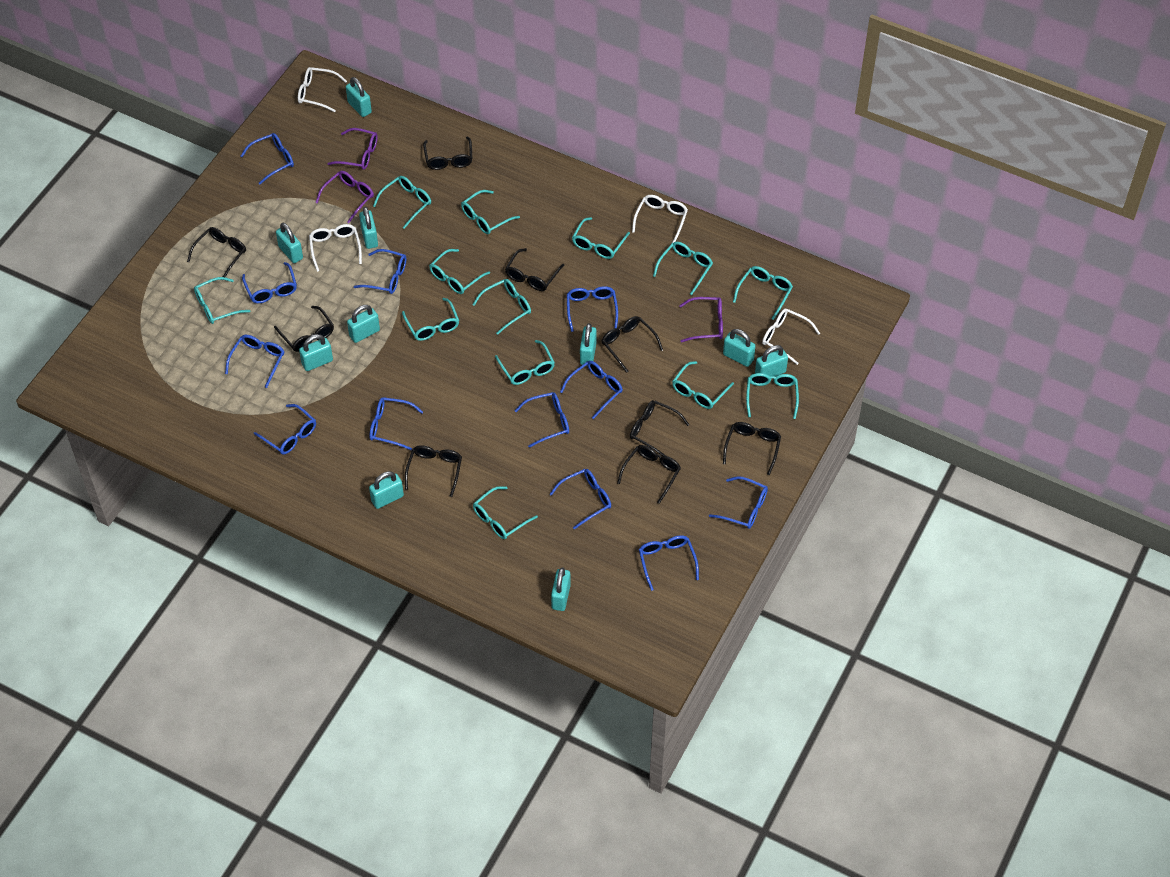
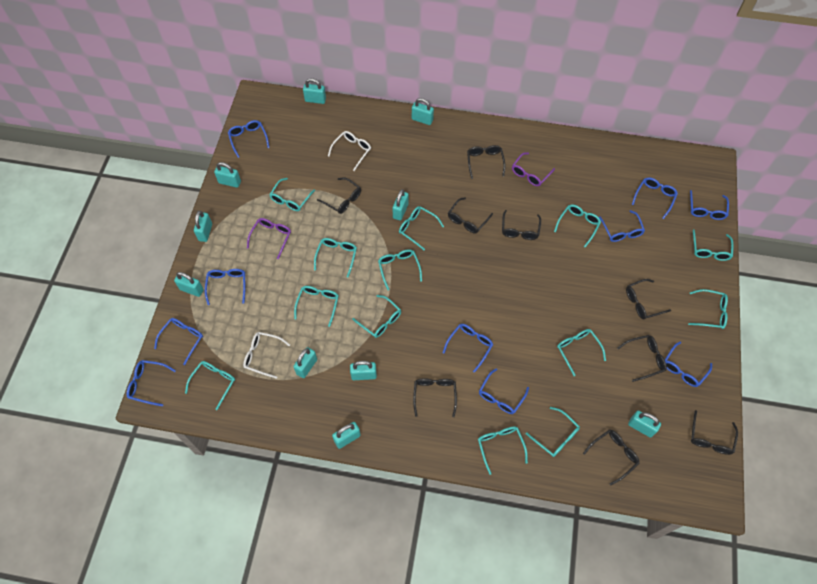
blue glasses: 12 -> 10
purple glasses: 3 -> 2
white glasses: 4 -> 2

